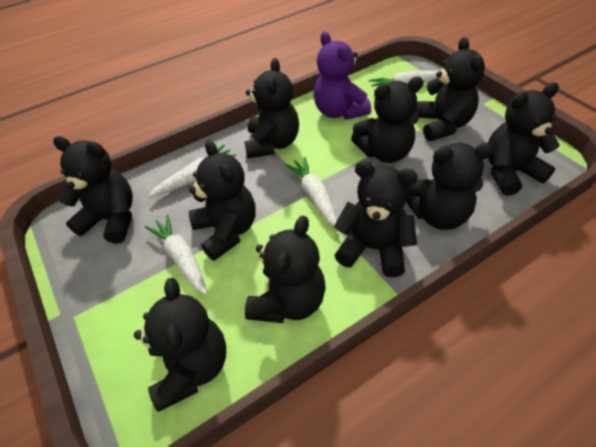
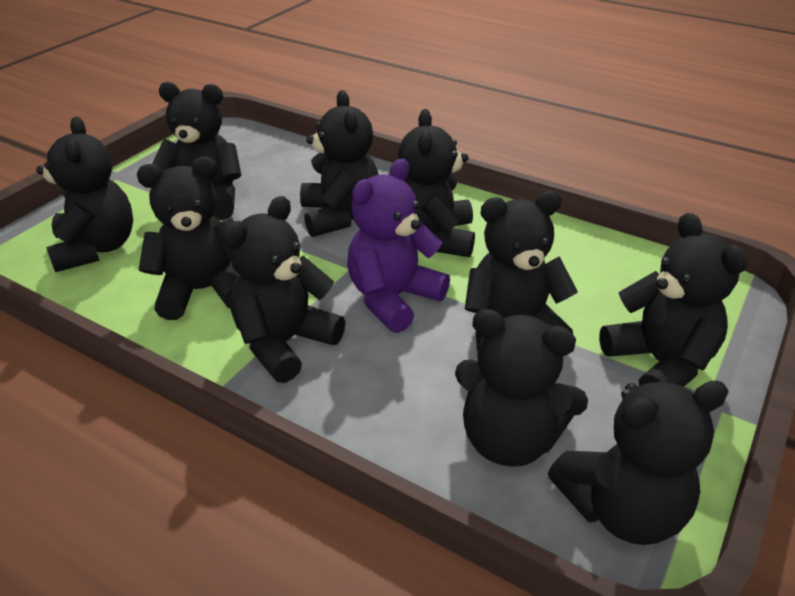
white carrot: 4 -> 0

